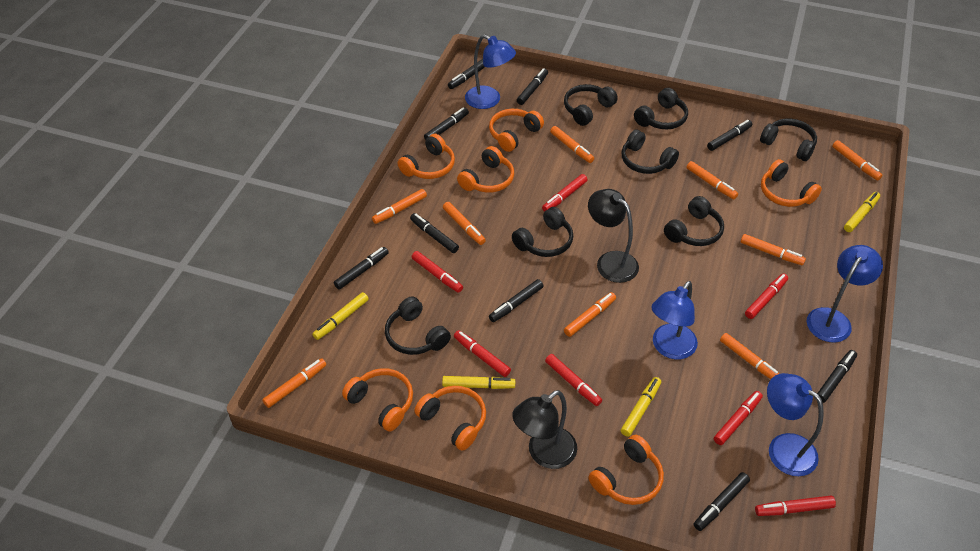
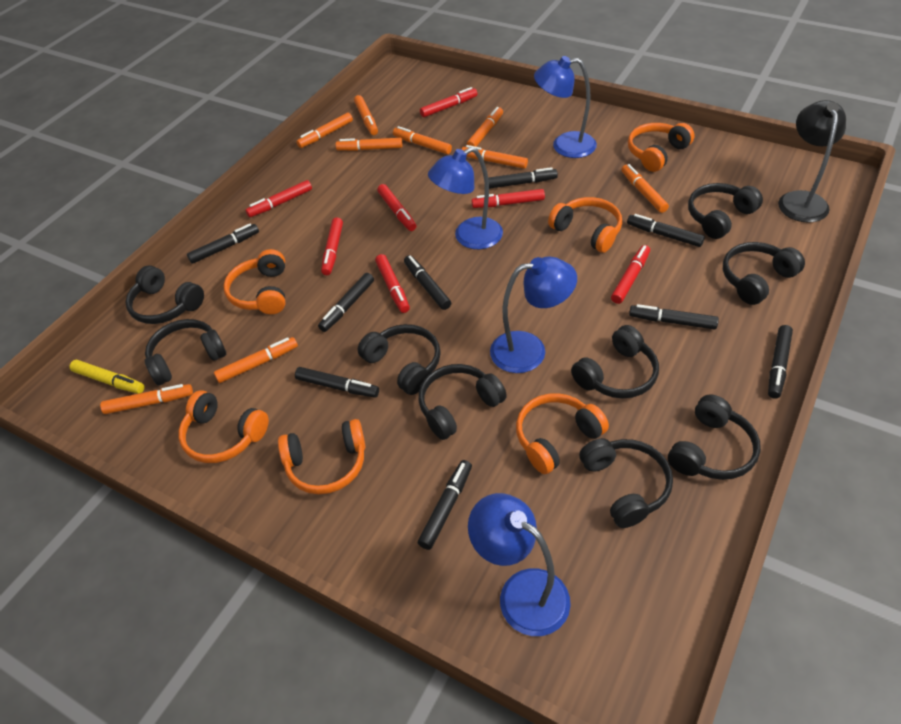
black headphones: 7 -> 9
black lamp: 2 -> 1
orange headphones: 7 -> 6
yellow marker: 4 -> 1

